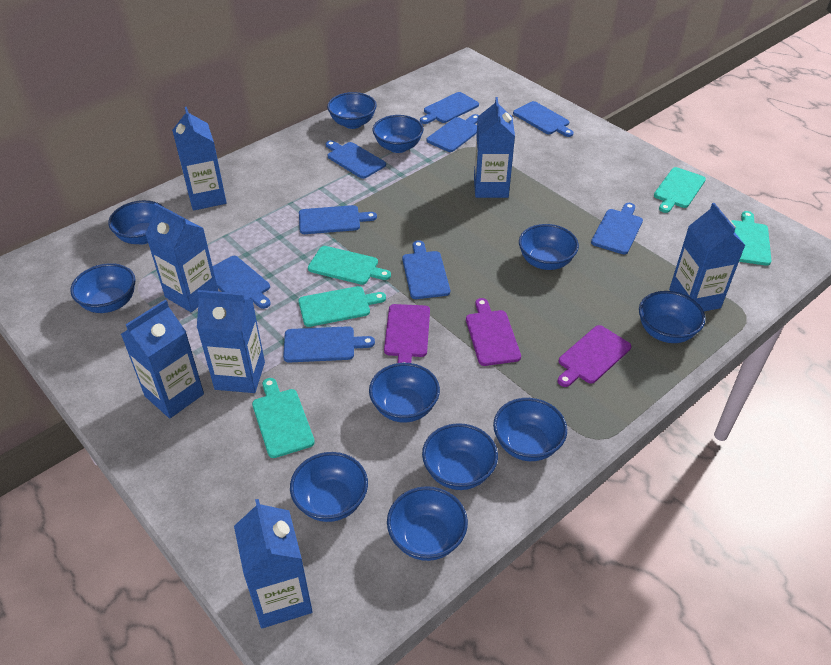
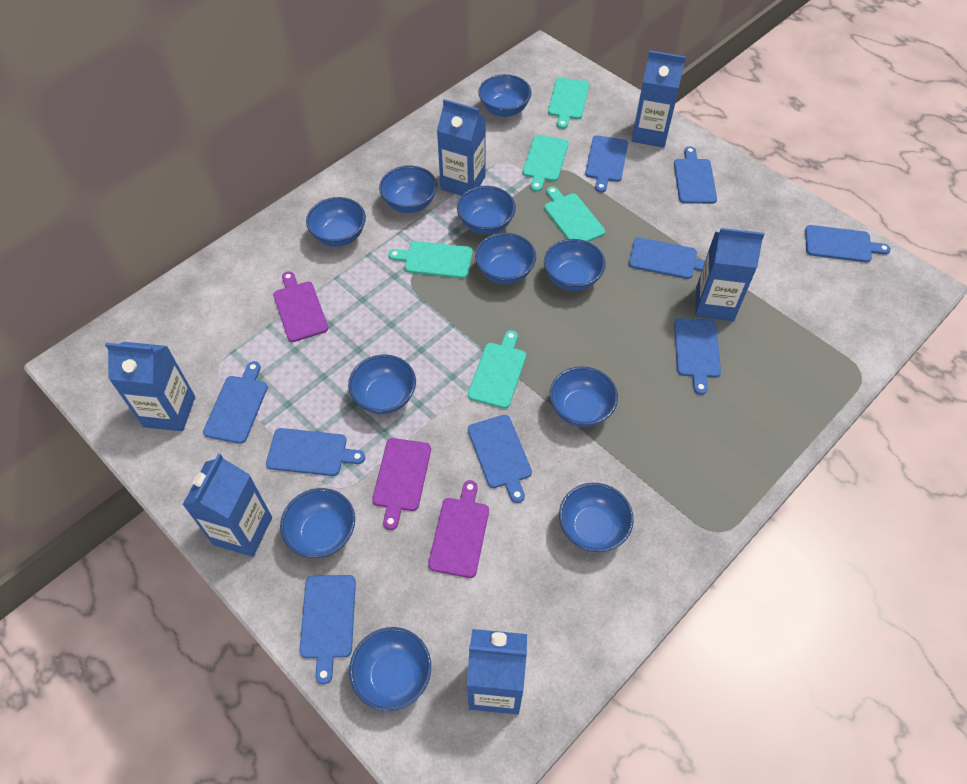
blue carton: 7 -> 6

